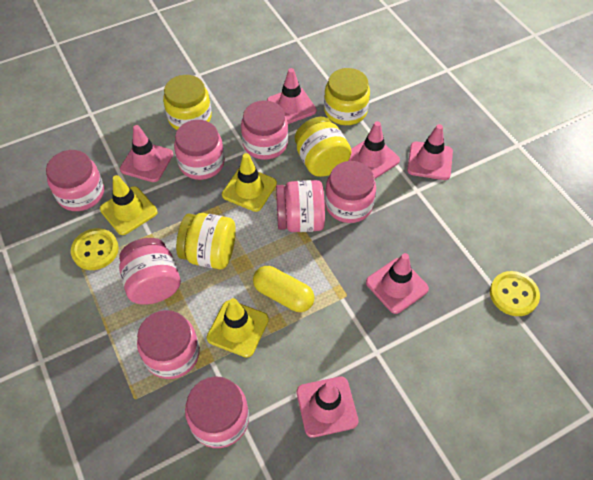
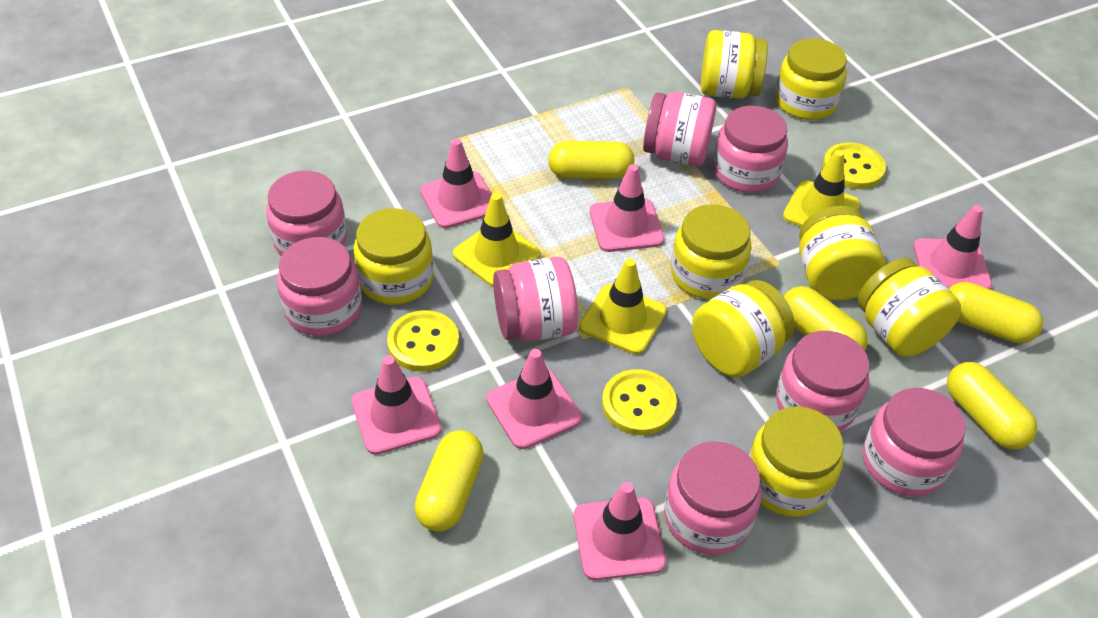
yellow button: 2 -> 3
yellow capsule: 1 -> 5
yellow jar: 4 -> 8

